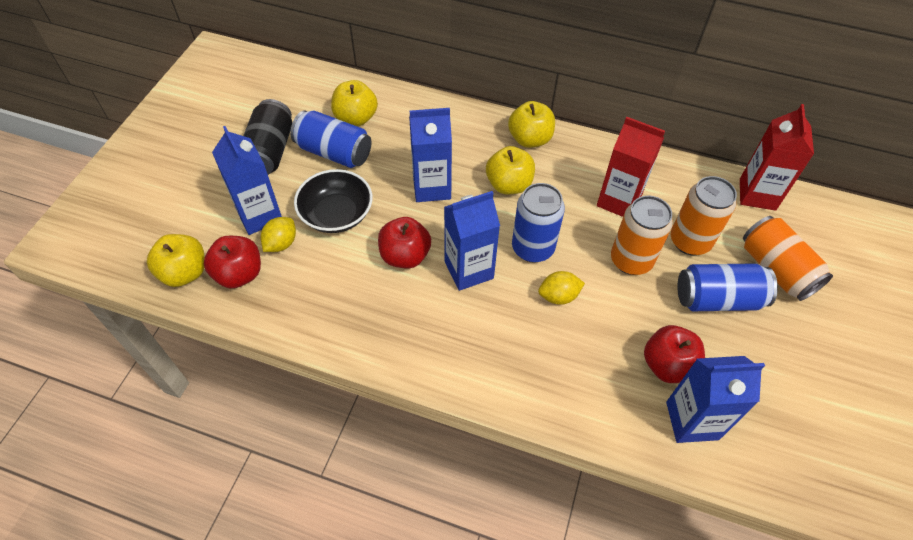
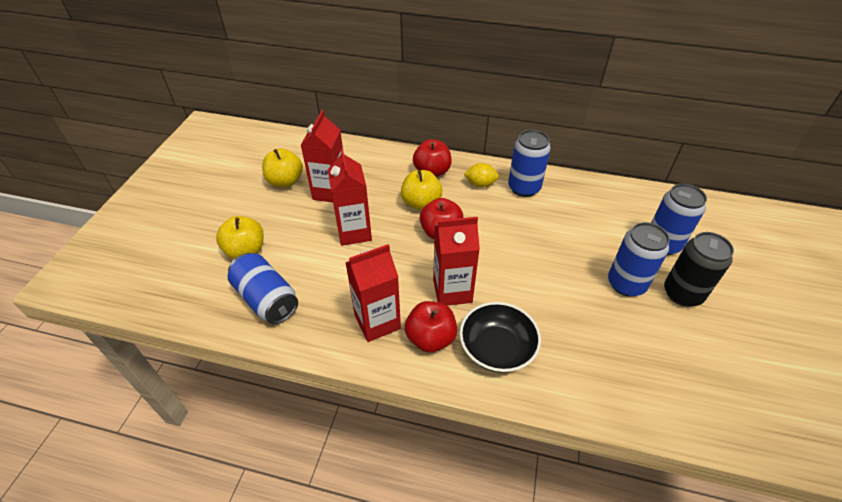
blue can: 3 -> 4
blue carton: 4 -> 0
orange can: 3 -> 0
red carton: 2 -> 4
yellow apple: 4 -> 3
yellow lemon: 2 -> 1

